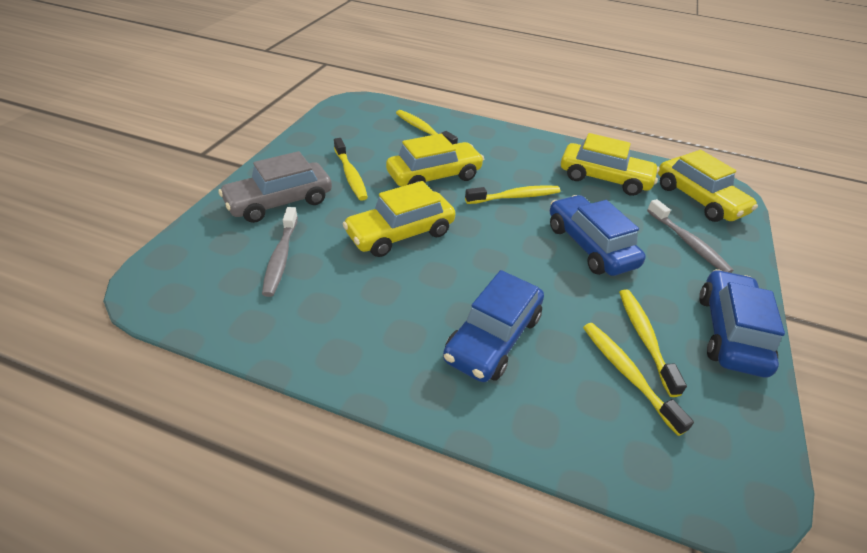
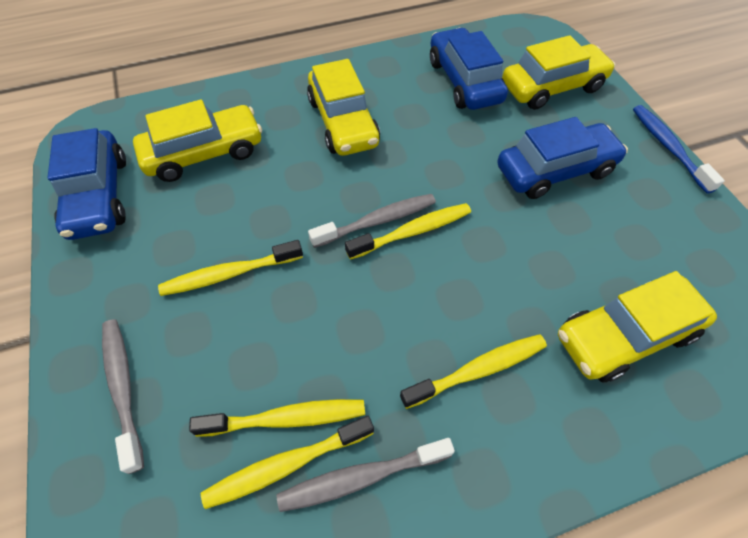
blue toothbrush: 0 -> 1
grey car: 1 -> 0
grey toothbrush: 2 -> 3

